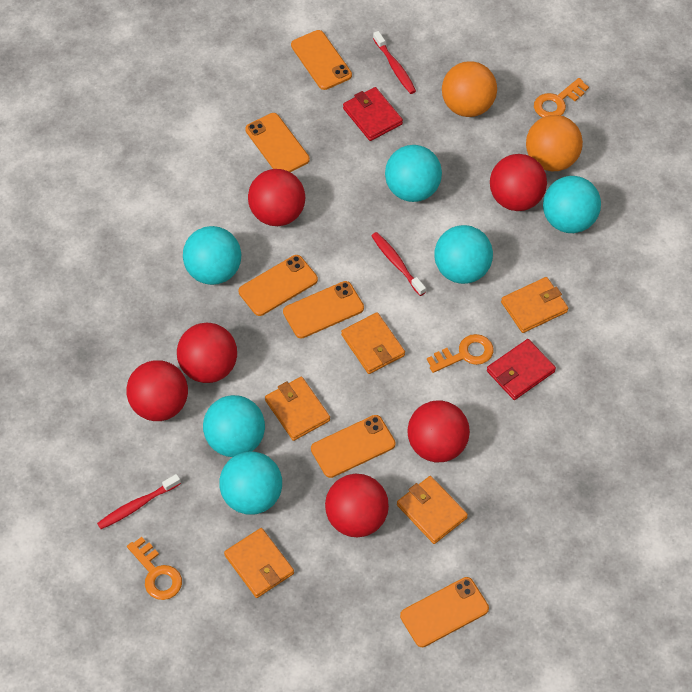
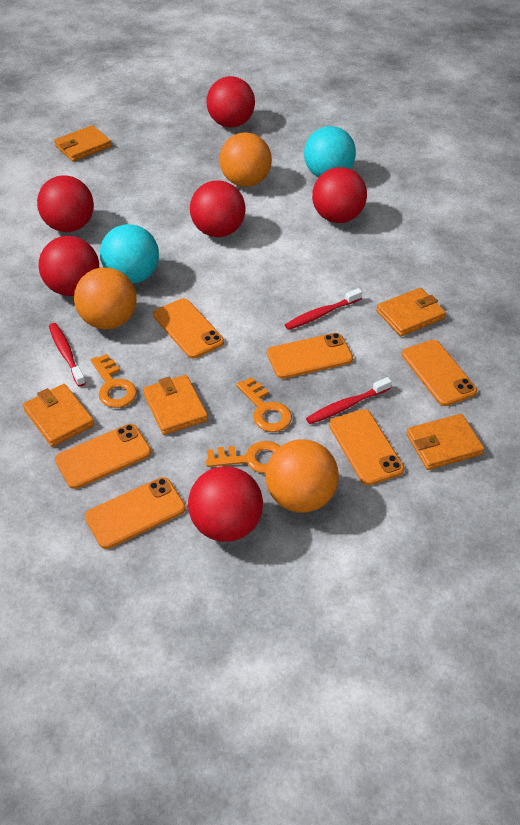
orange ball: 2 -> 3
red wallet: 2 -> 0
turquoise ball: 6 -> 2

